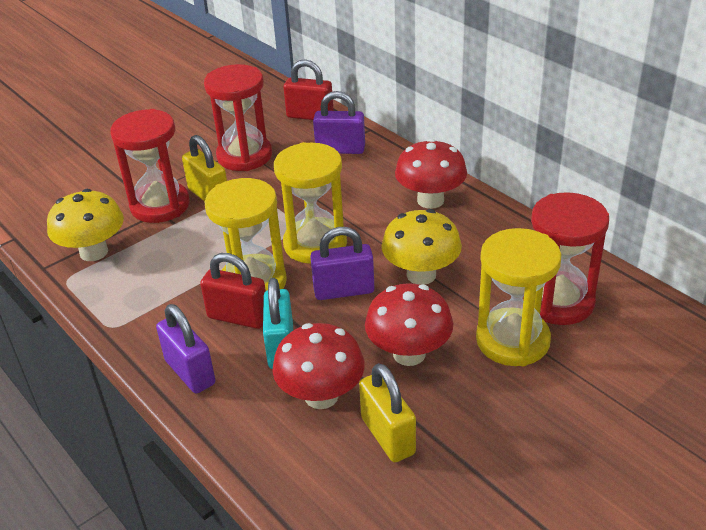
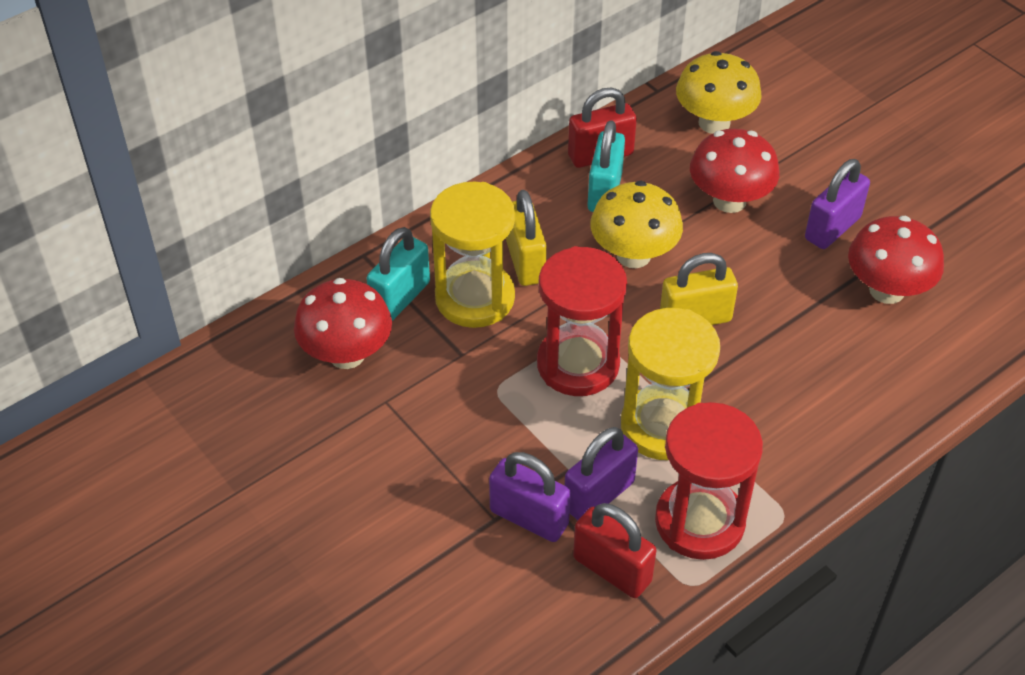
red hourglass: 3 -> 2
turquoise padlock: 1 -> 2
yellow hourglass: 3 -> 2

